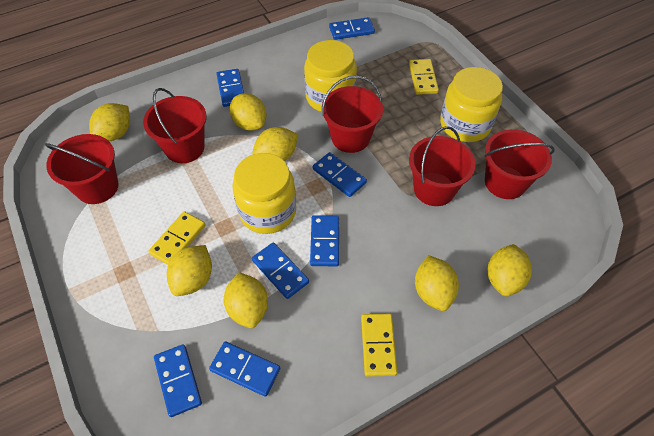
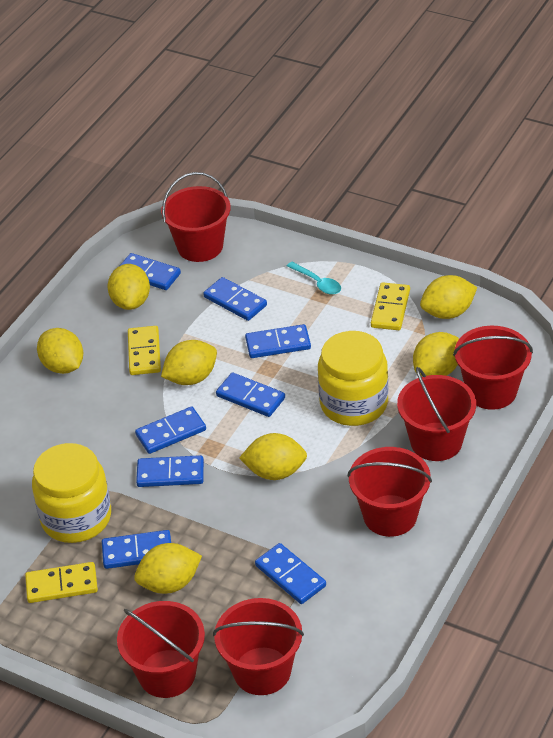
blue domino: 7 -> 8
red bucket: 5 -> 6
turquoise spoon: 0 -> 1
yellow jar: 3 -> 2

